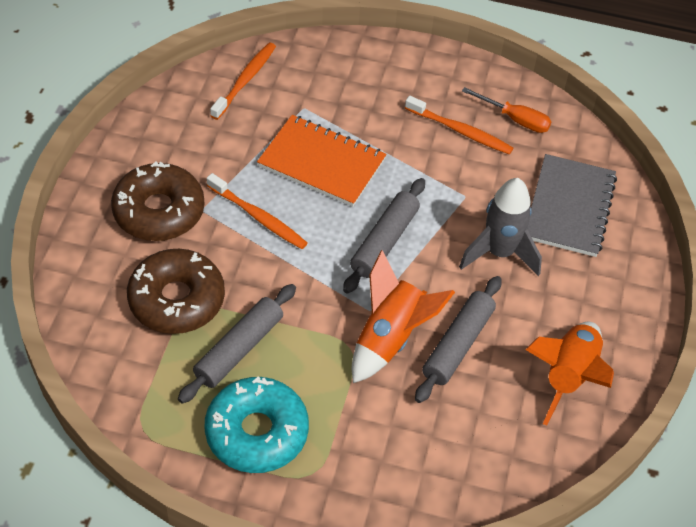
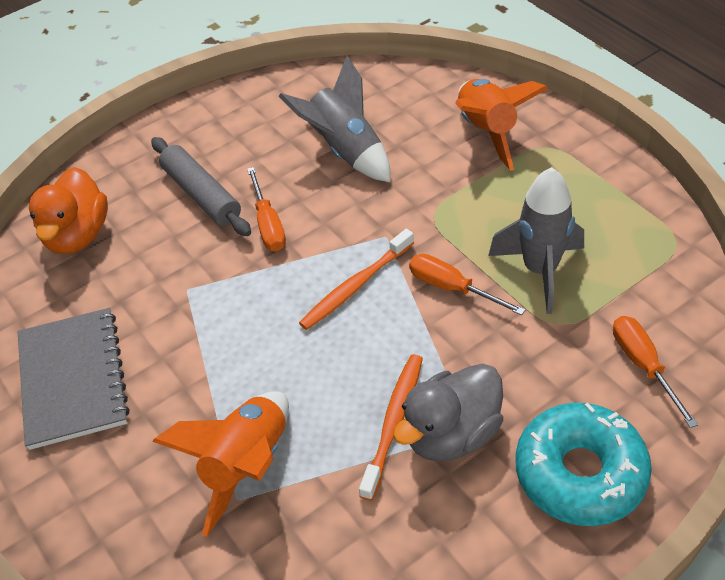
brown donut: 2 -> 0
grey duck: 0 -> 1
grey rocket: 1 -> 2
grey rolling pin: 3 -> 1
orange duck: 0 -> 1
orange notebook: 1 -> 0
orange screwdriver: 1 -> 3
orange toothbrush: 3 -> 2

